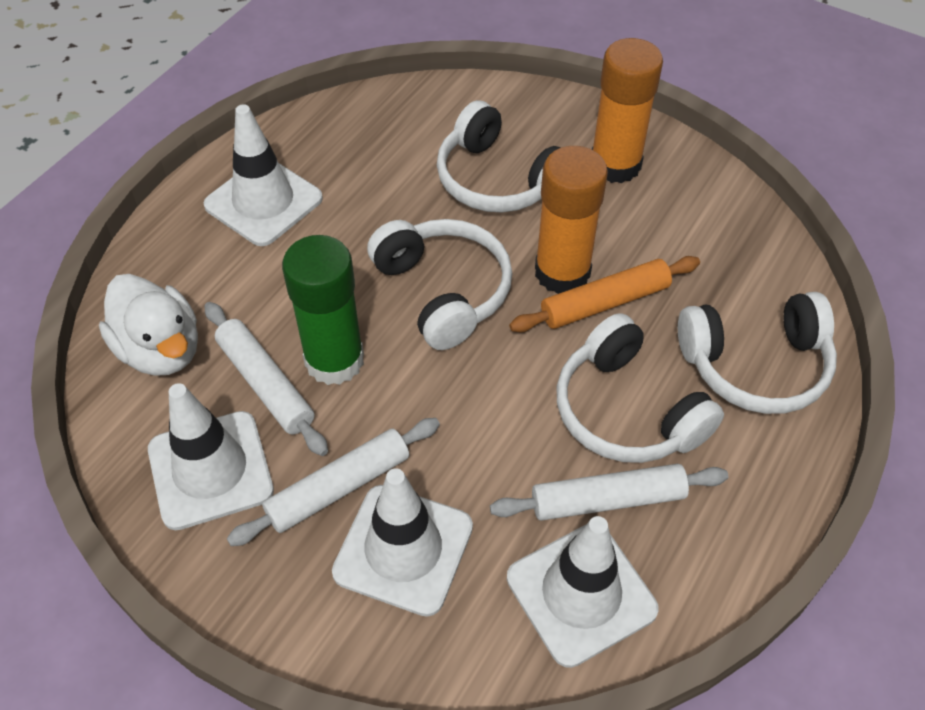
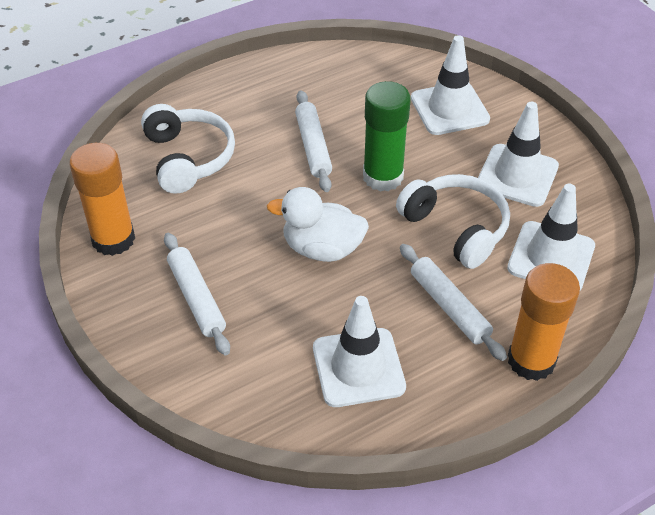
orange rolling pin: 1 -> 0
white headphones: 4 -> 2

